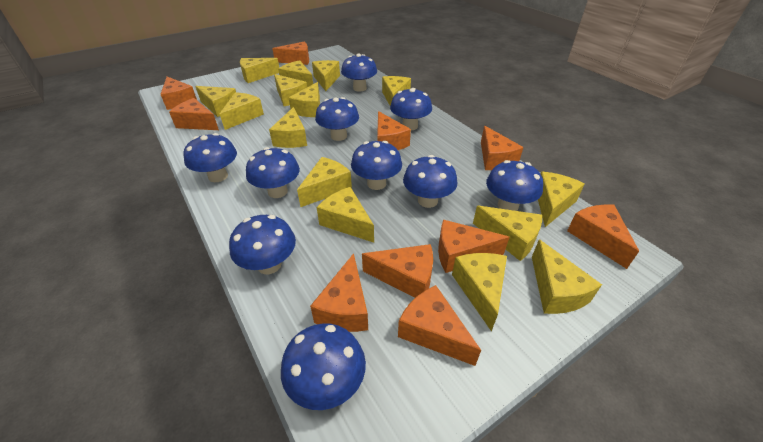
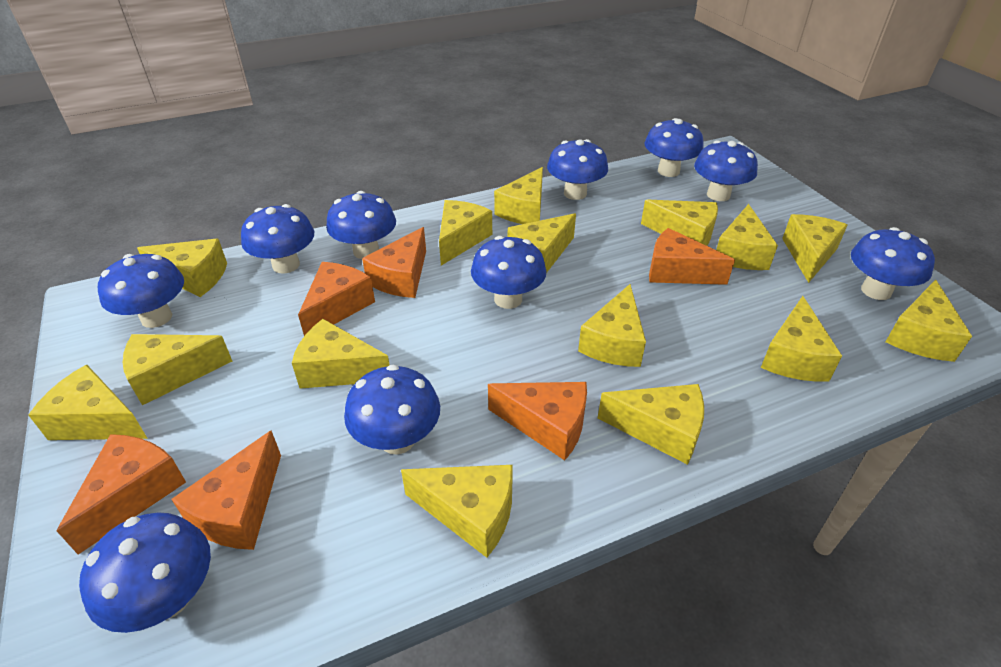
orange cheese: 10 -> 6

